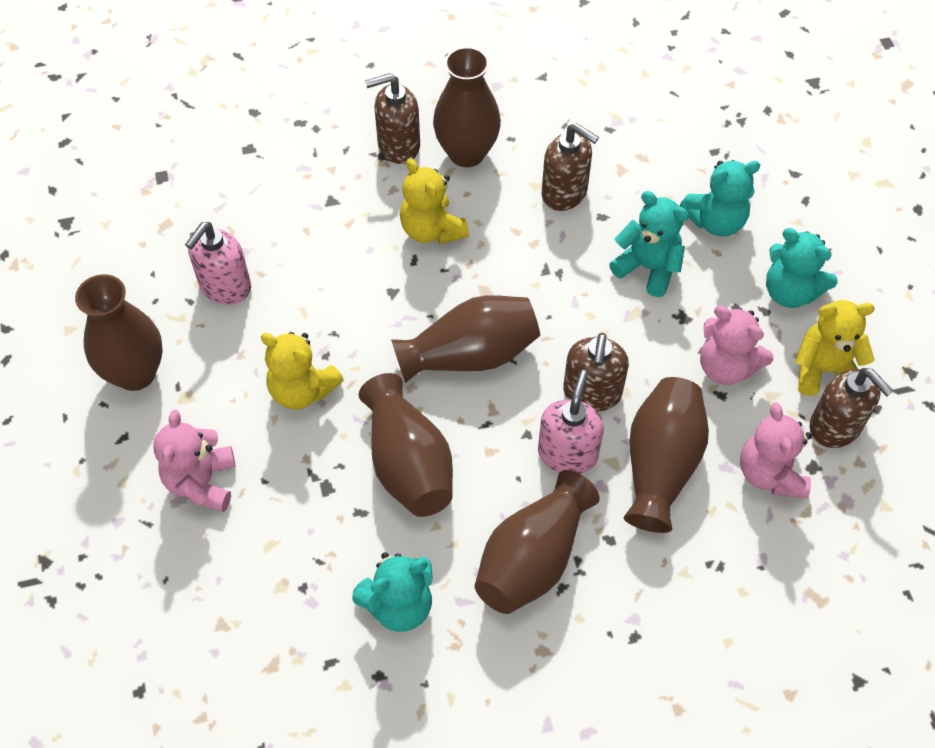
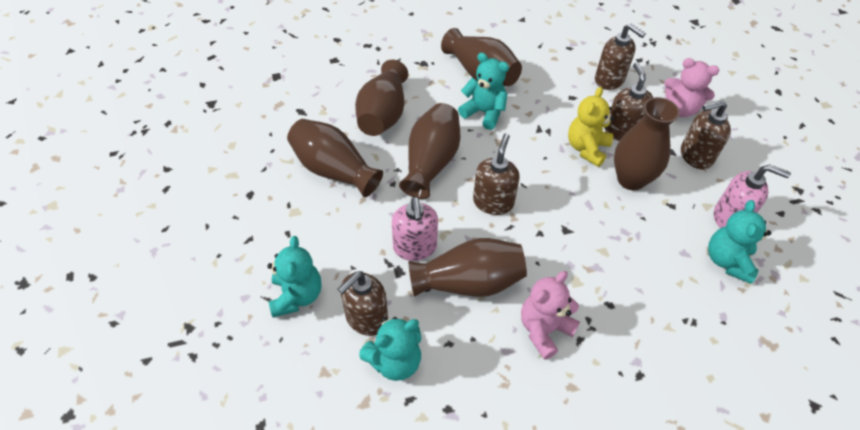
brown soap dispenser: 4 -> 5
pink teddy bear: 3 -> 2
yellow teddy bear: 3 -> 1

